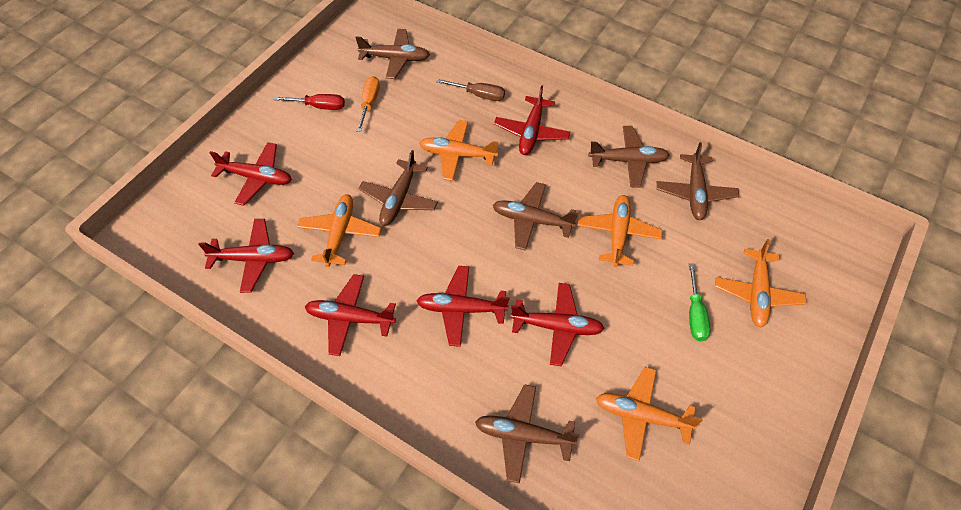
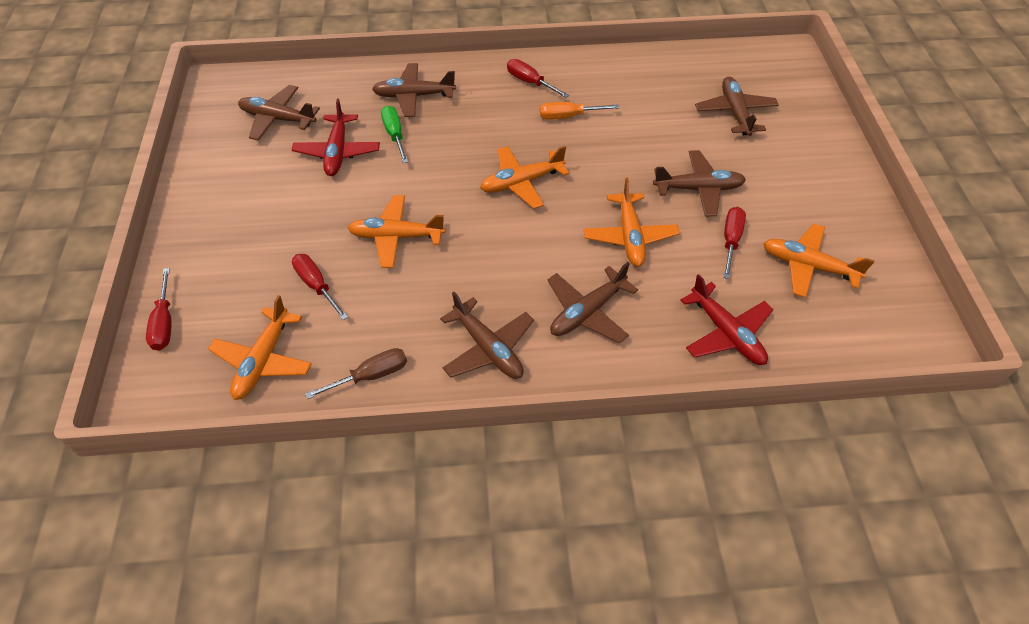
red plane: 6 -> 2
red screwdriver: 1 -> 4

